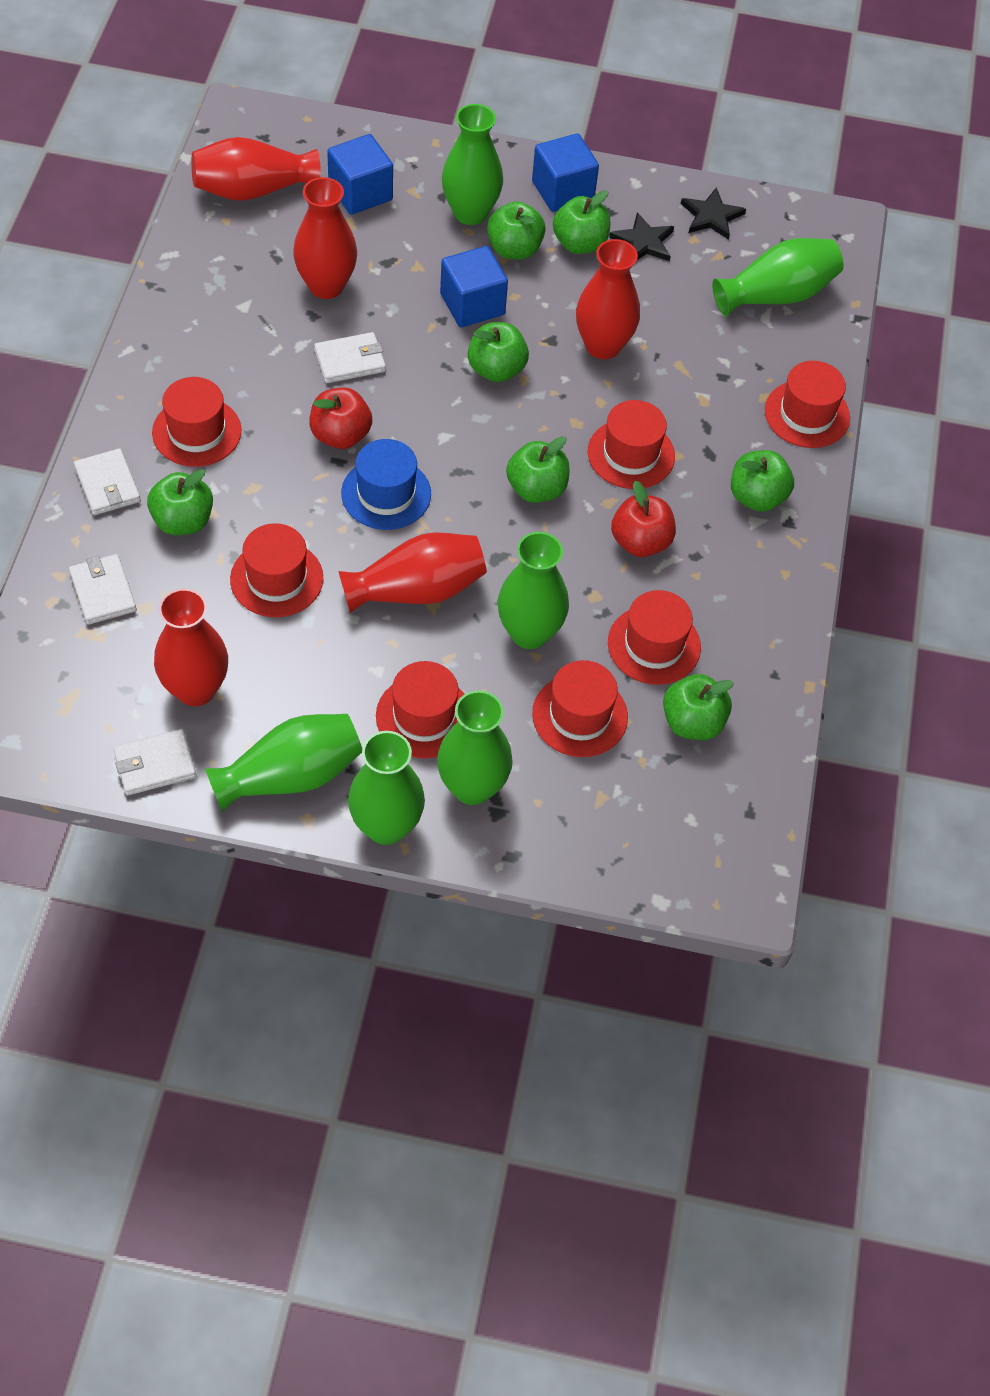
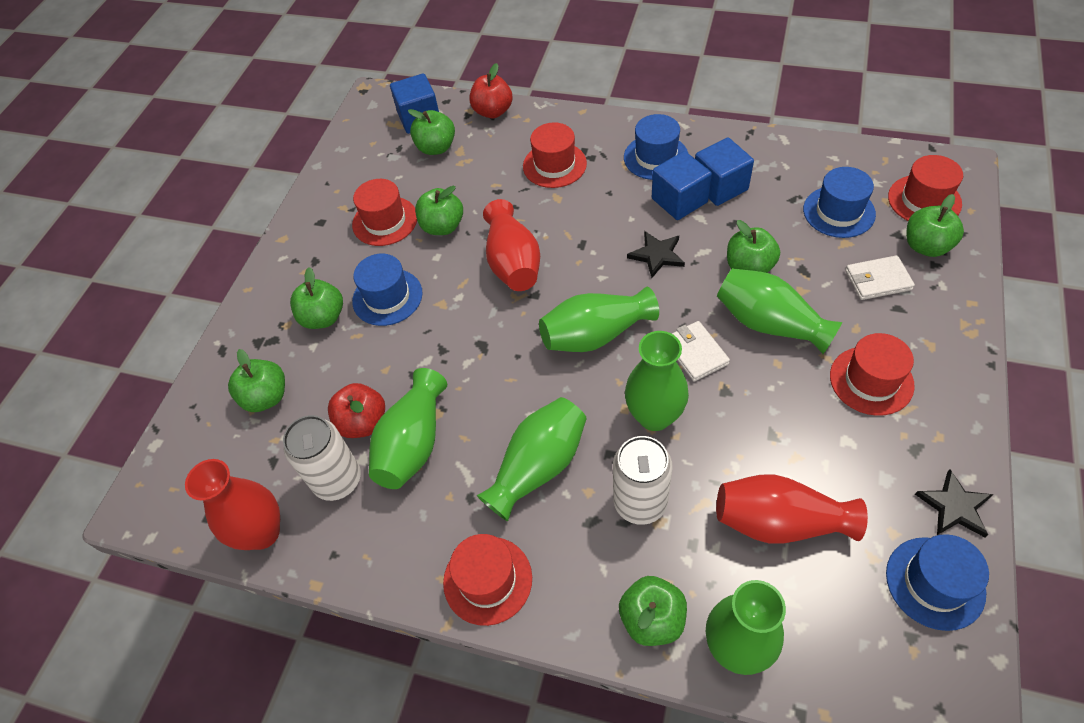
blue hat: 1 -> 4
red hat: 7 -> 5
red vase: 5 -> 3
white can: 0 -> 2
white wallet: 4 -> 2

